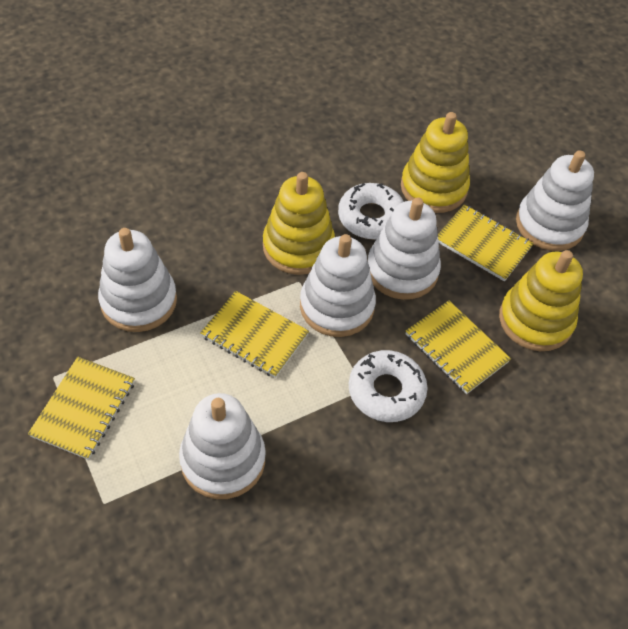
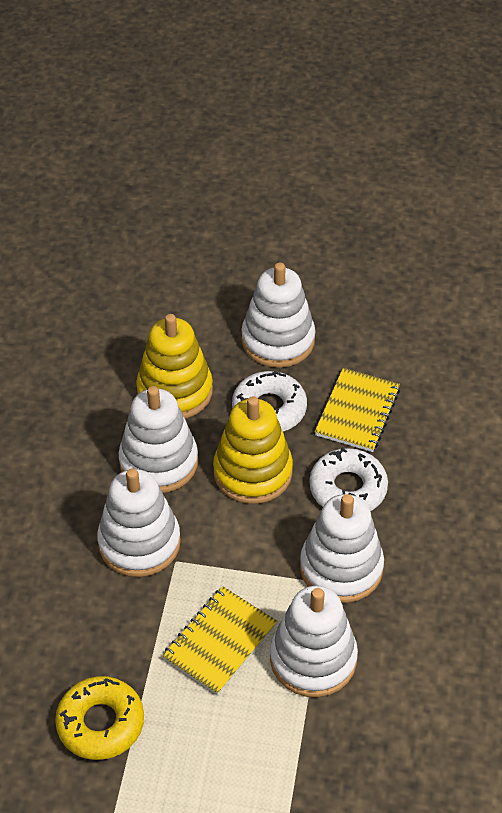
yellow donut: 0 -> 1
yellow notebook: 4 -> 2
yellow stacking toy: 3 -> 2

